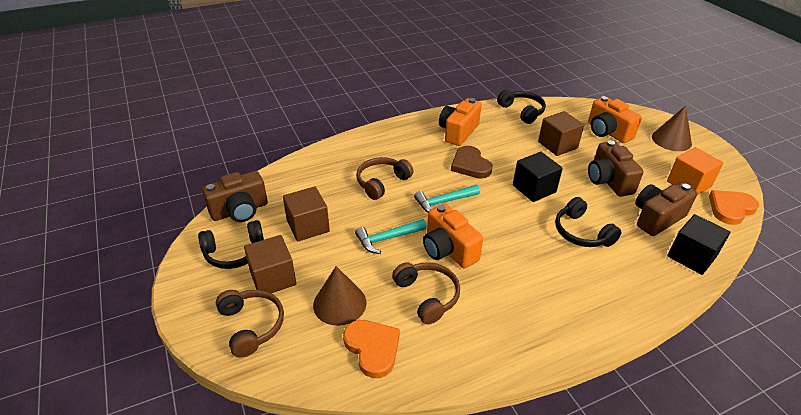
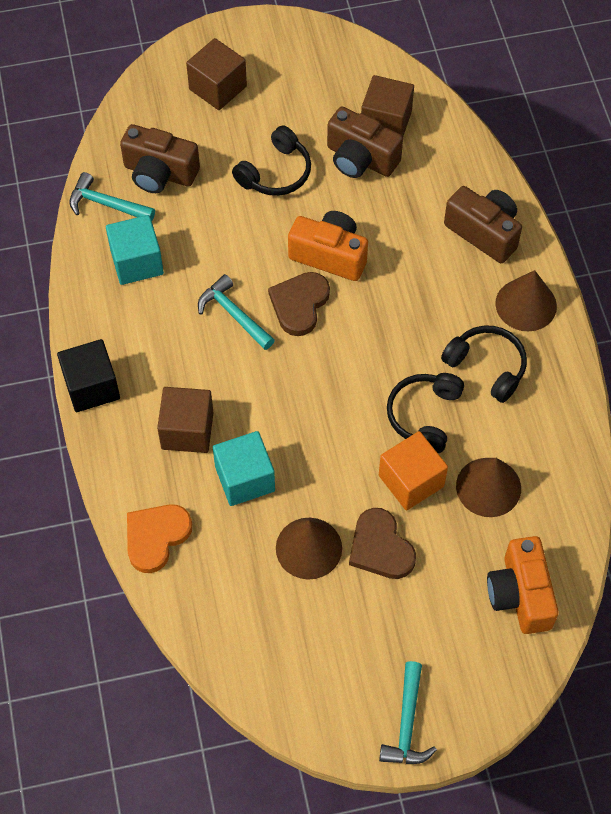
black cube: 2 -> 1
brown cone: 2 -> 3
brown headphones: 3 -> 0
brown heart: 1 -> 2
orange camera: 3 -> 2
orange heart: 2 -> 1
turquoise cube: 0 -> 2
turquoise hammer: 2 -> 3

